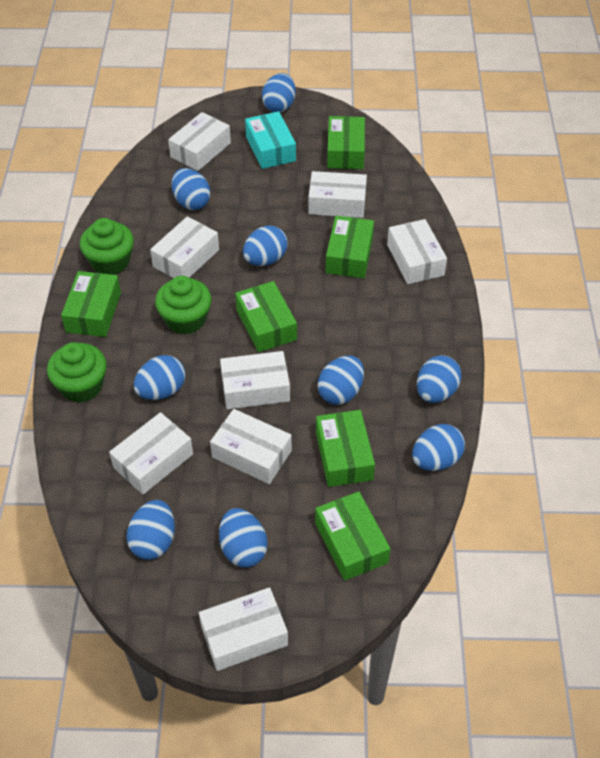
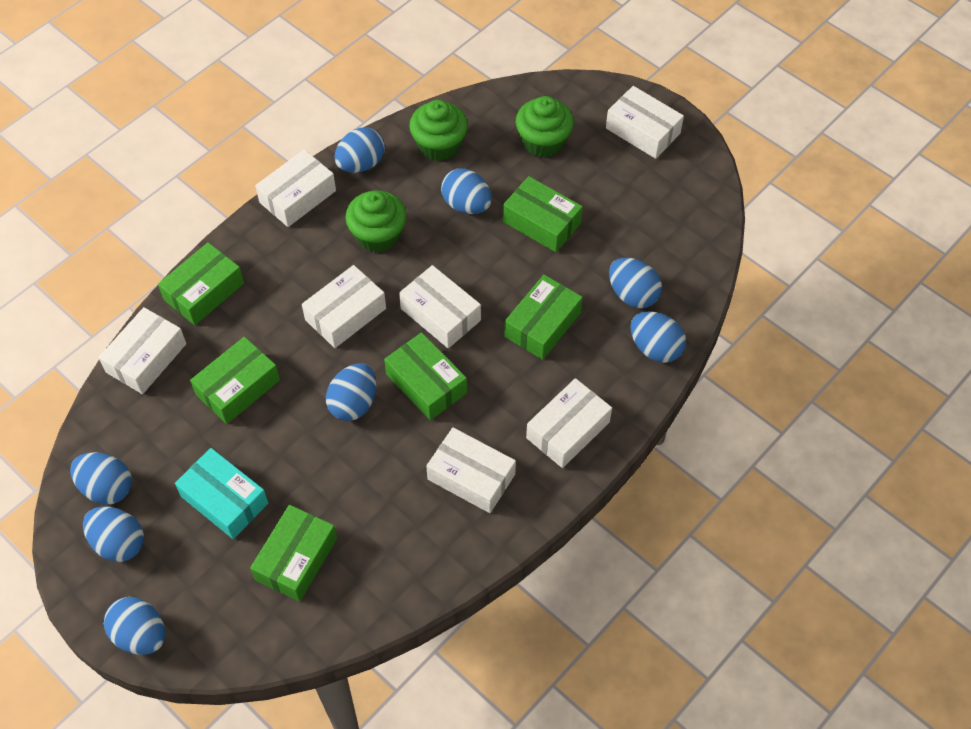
blue egg: 9 -> 8
white box: 8 -> 7

